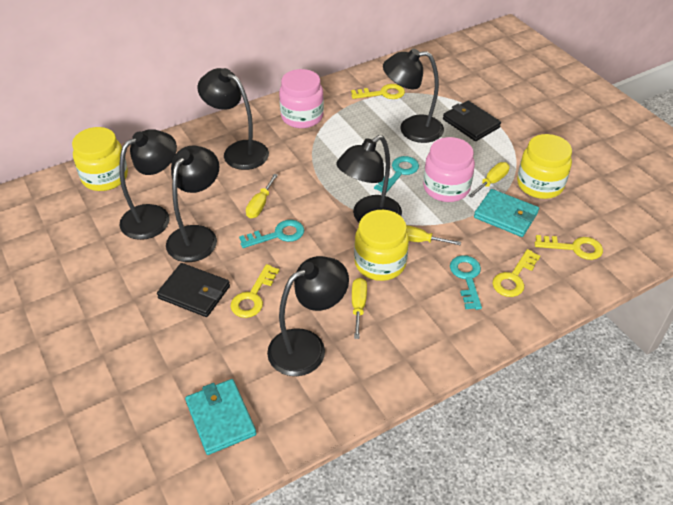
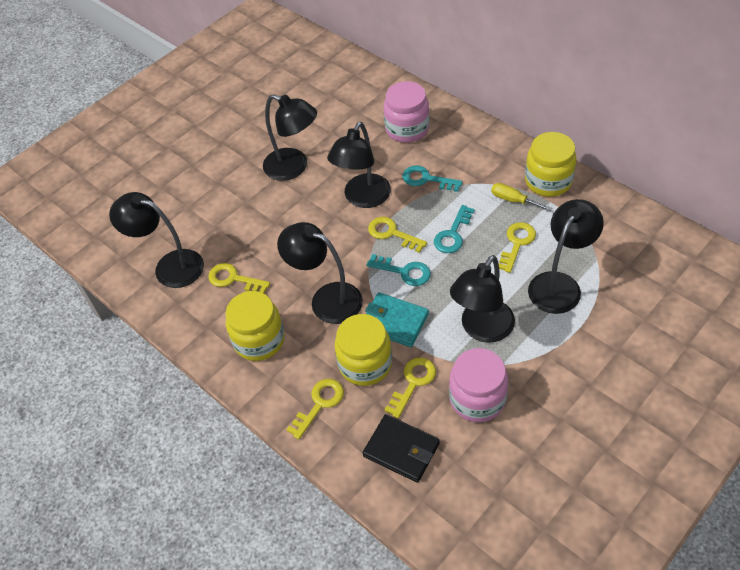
black wallet: 2 -> 1
turquoise wallet: 2 -> 1
yellow key: 4 -> 5
yellow screwdriver: 4 -> 1

